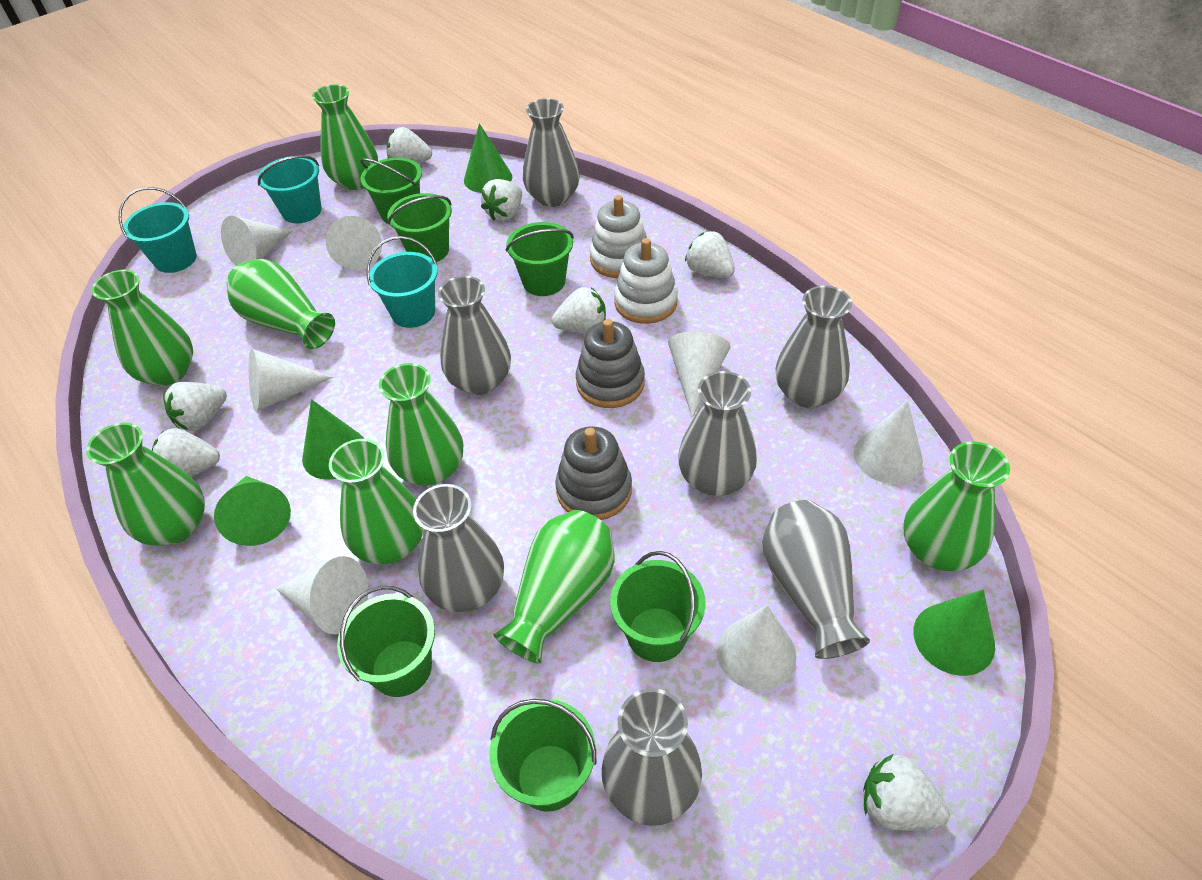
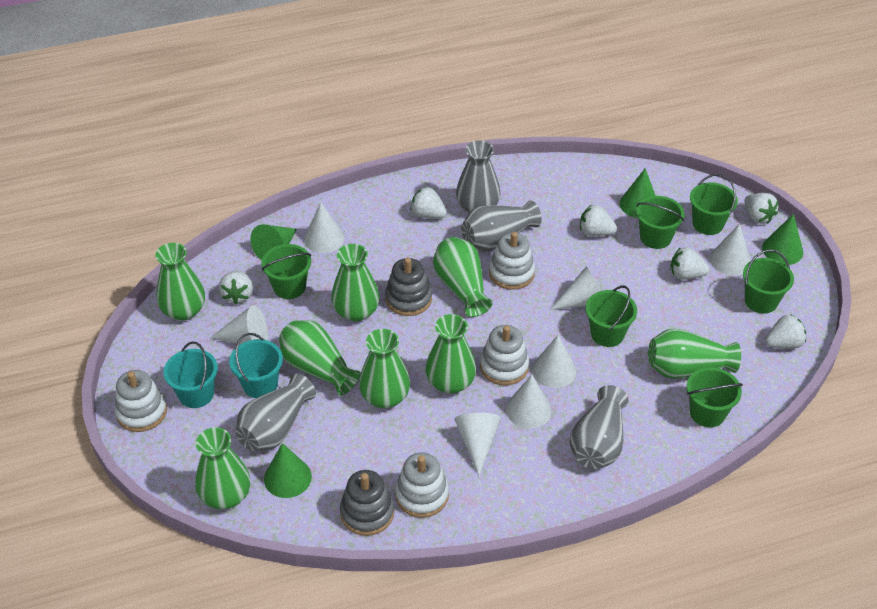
grey vase: 7 -> 4
turquoise bucket: 3 -> 2
white stacking toy: 2 -> 4
white strawberry: 7 -> 6

